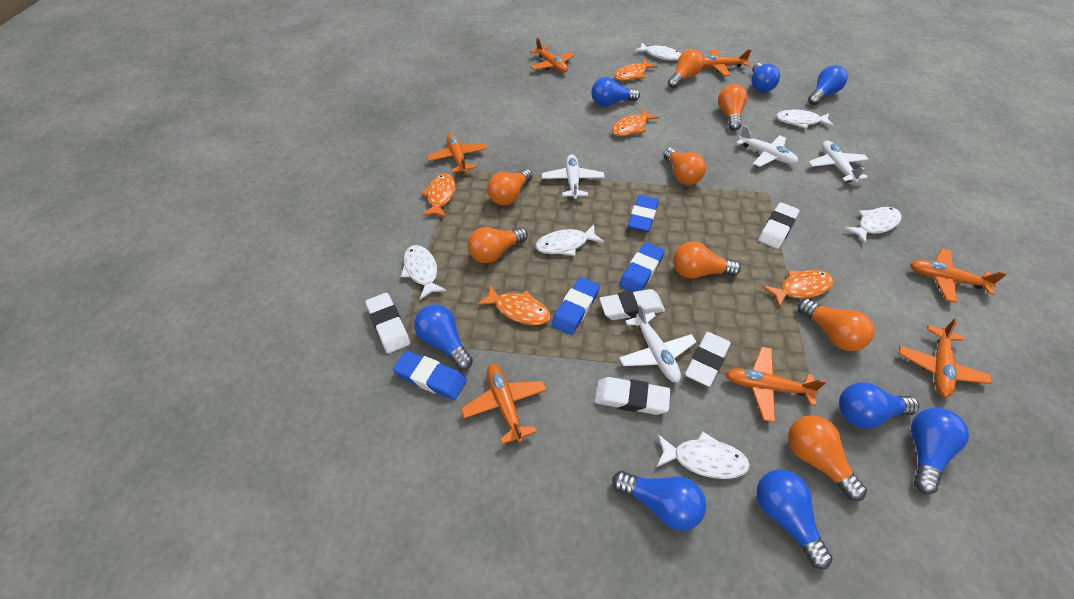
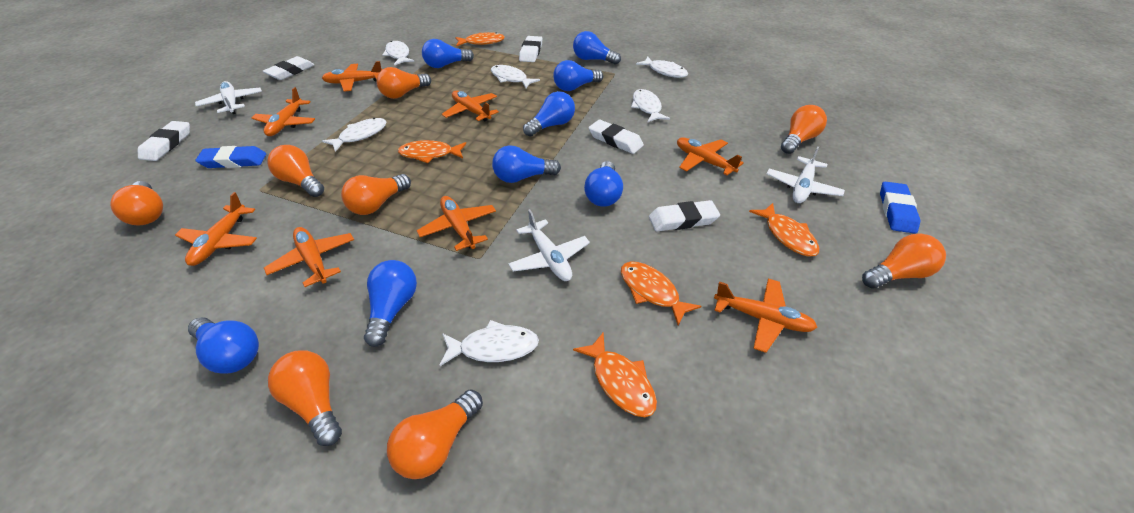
blue eraser: 4 -> 2
orange plane: 7 -> 8
white plane: 4 -> 3

